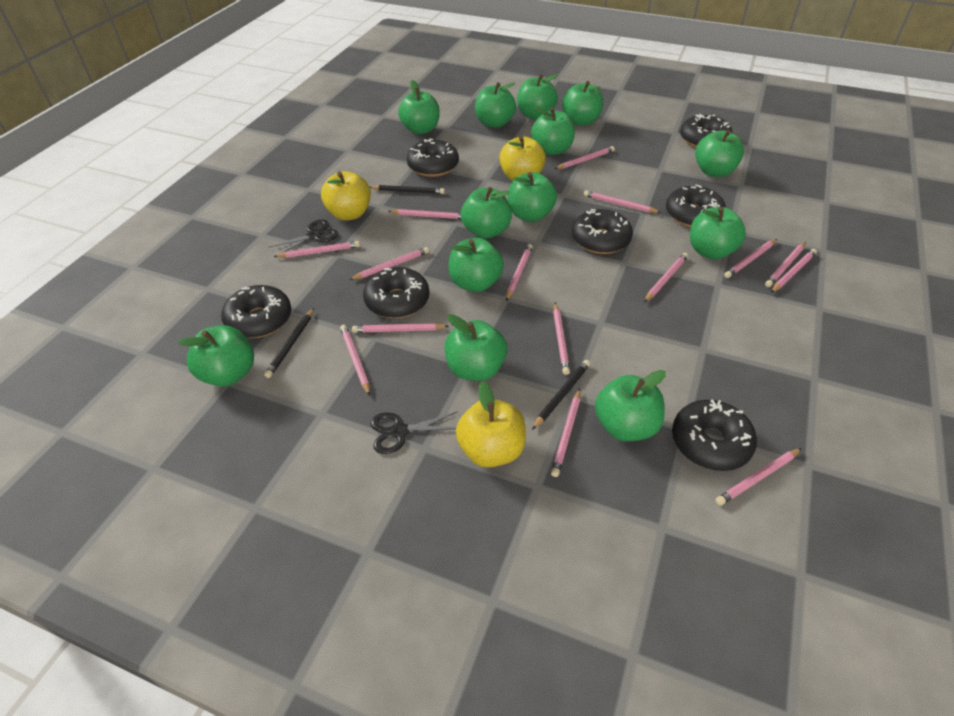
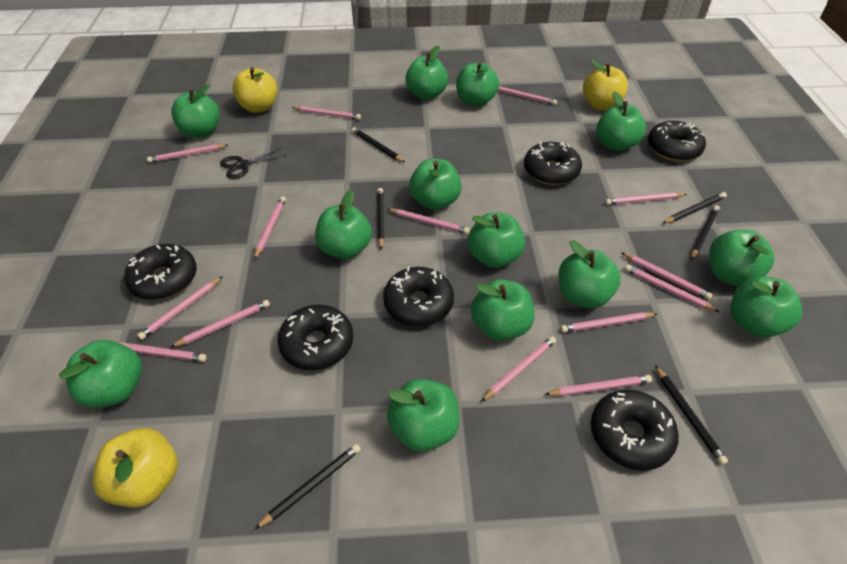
black donut: 7 -> 6
black pencil: 3 -> 6
black scissors: 2 -> 1
pink pencil: 15 -> 14

